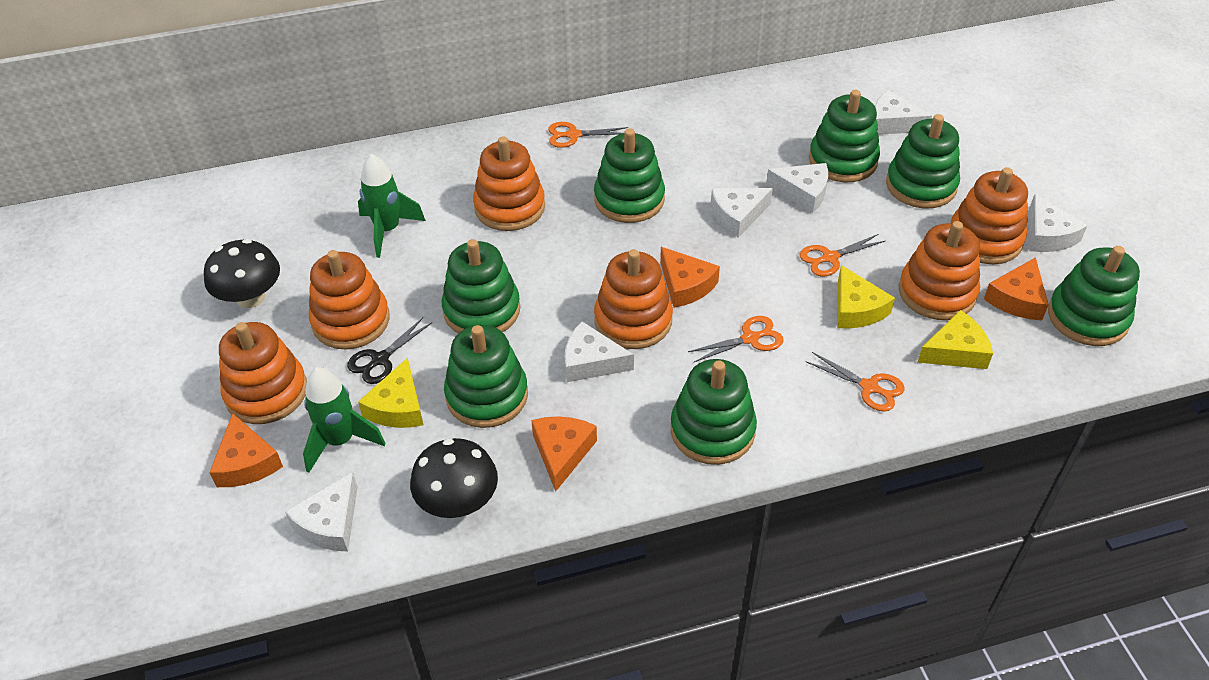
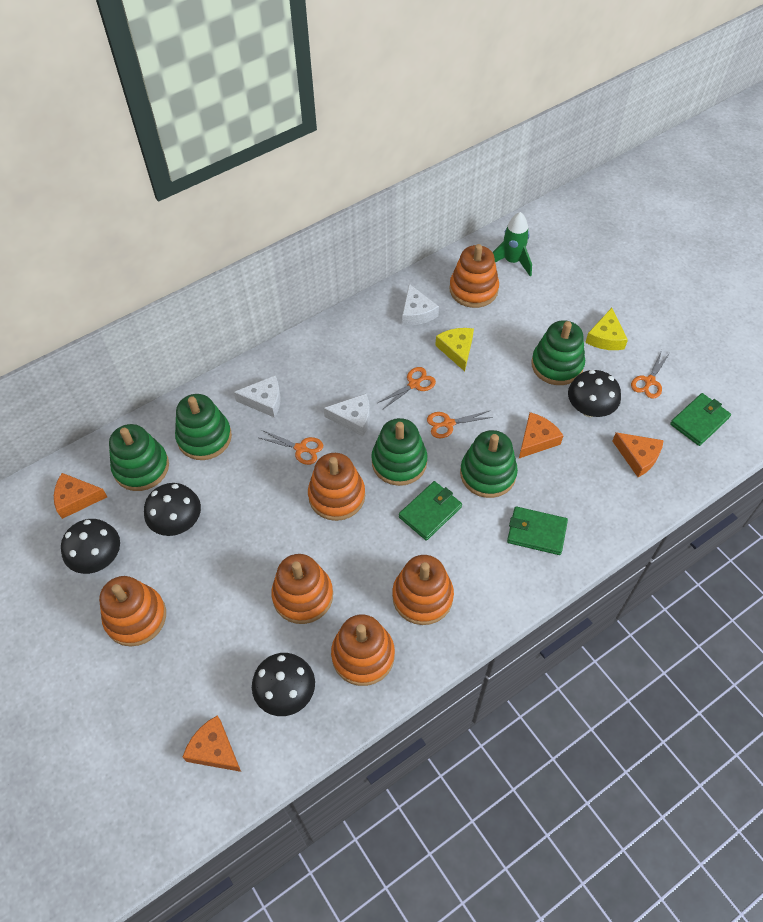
black mushroom: 2 -> 4
black scissors: 1 -> 0
green rocket: 2 -> 1
green stacking toy: 7 -> 5
green wallet: 0 -> 3
white cheese: 6 -> 3
yellow cheese: 3 -> 2

